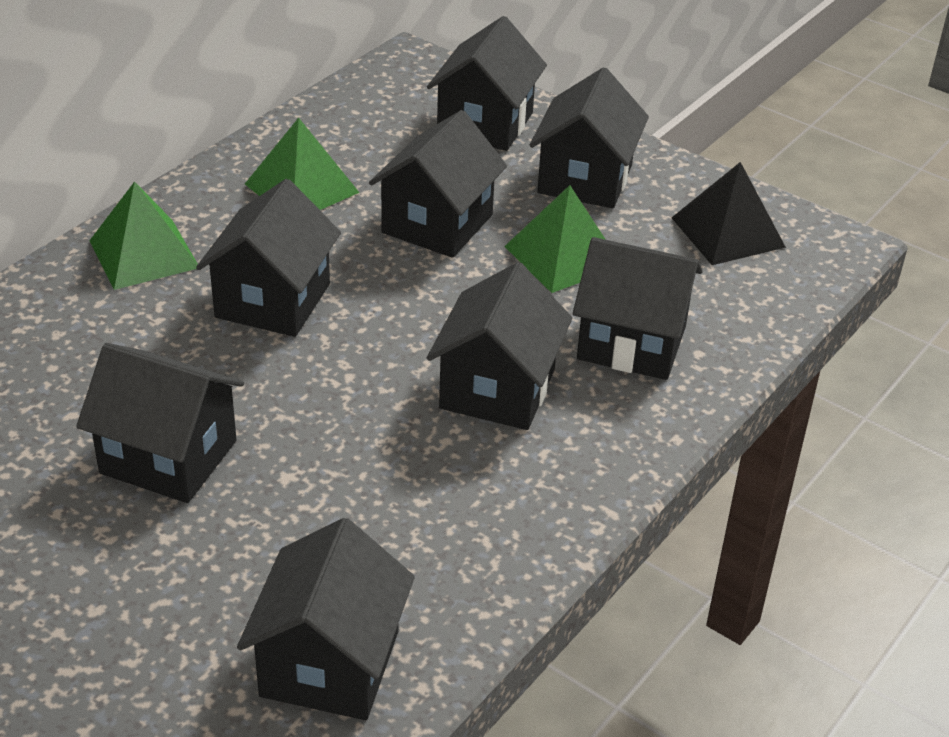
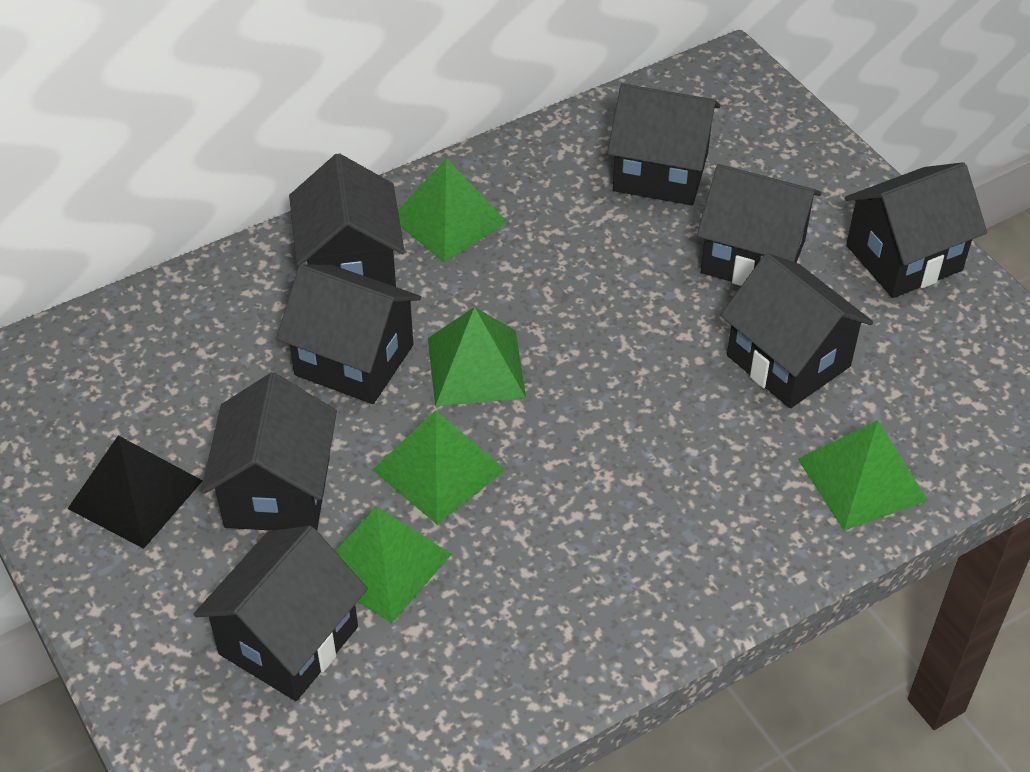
green pyramid: 3 -> 5

